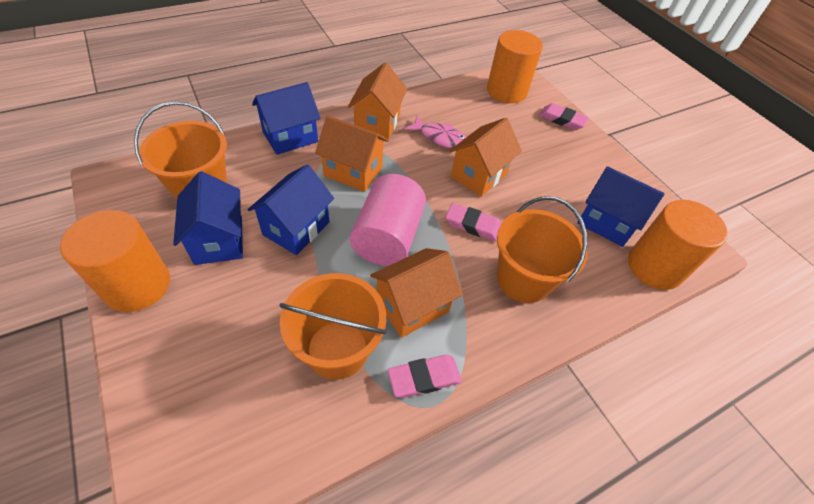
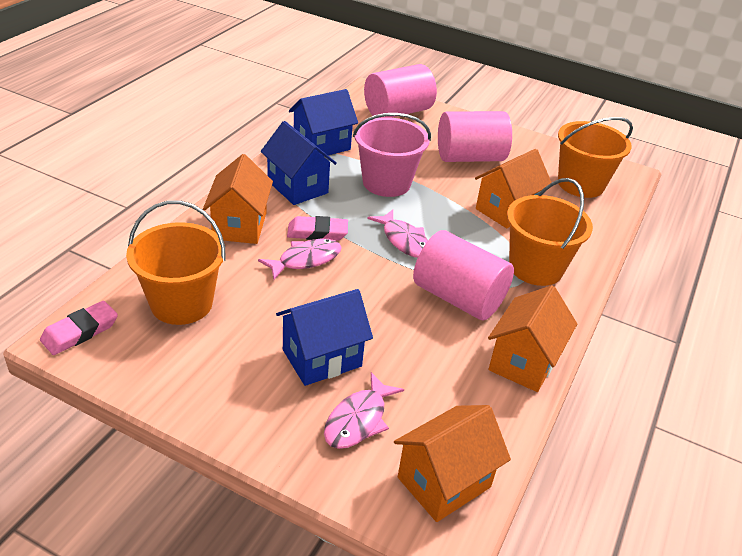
blue house: 4 -> 3
orange cylinder: 3 -> 0
pink bucket: 0 -> 1
pink cylinder: 1 -> 3
pink eraser: 3 -> 2
pink fish: 1 -> 3

